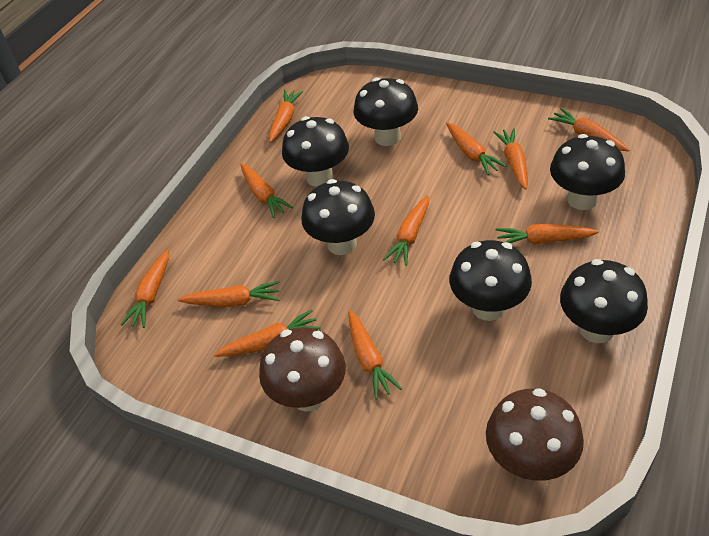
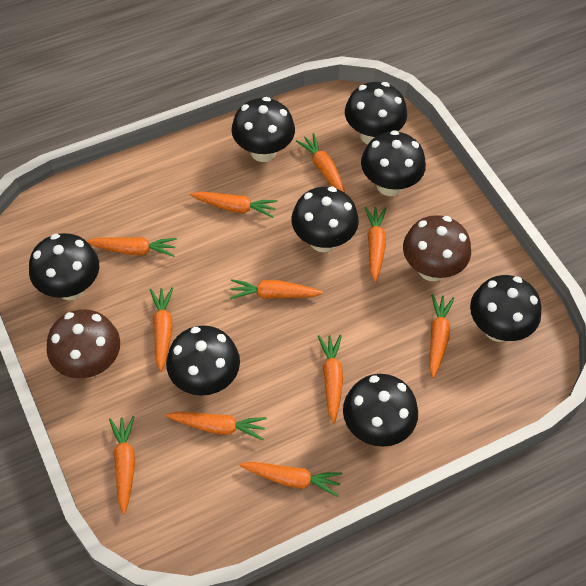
black mushroom: 6 -> 8

